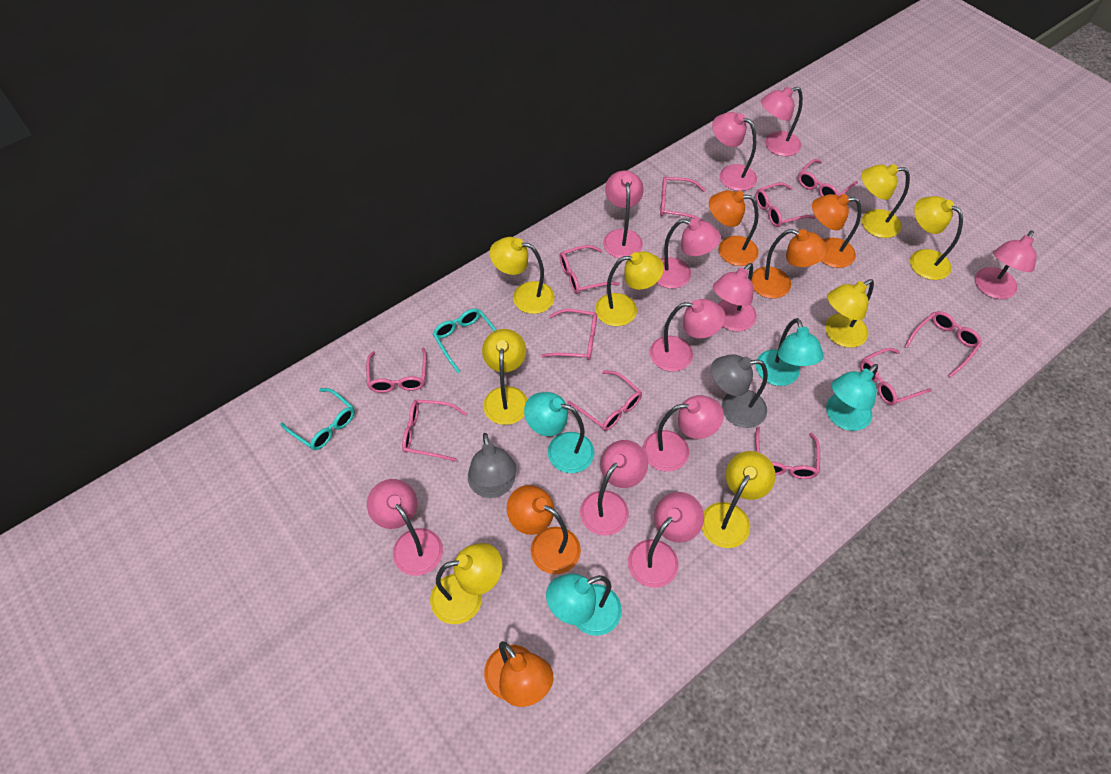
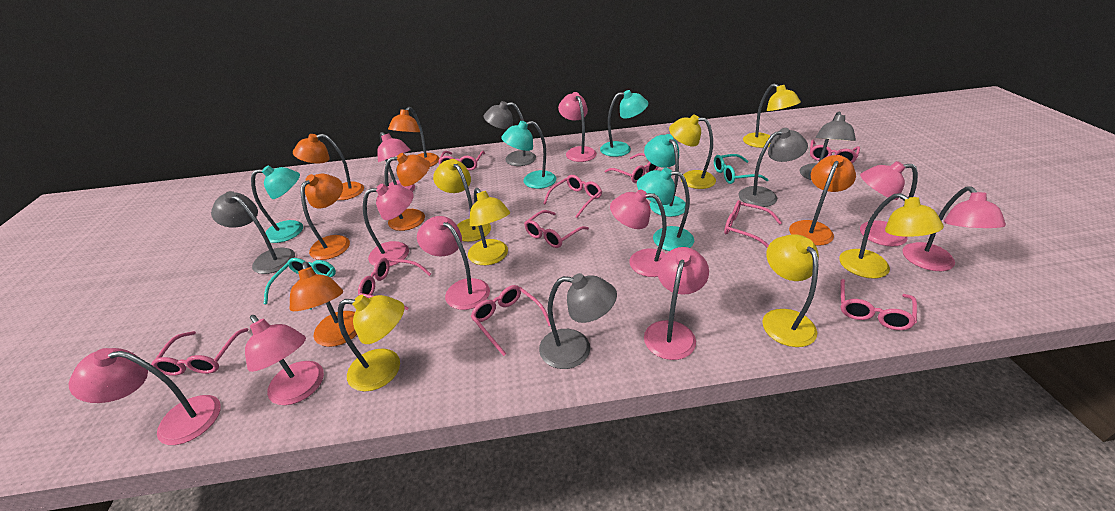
grey lamp: 2 -> 5
orange lamp: 5 -> 6
pink glasses: 11 -> 10
pink lamp: 11 -> 10
turquoise lamp: 4 -> 5
yellow lamp: 8 -> 7

